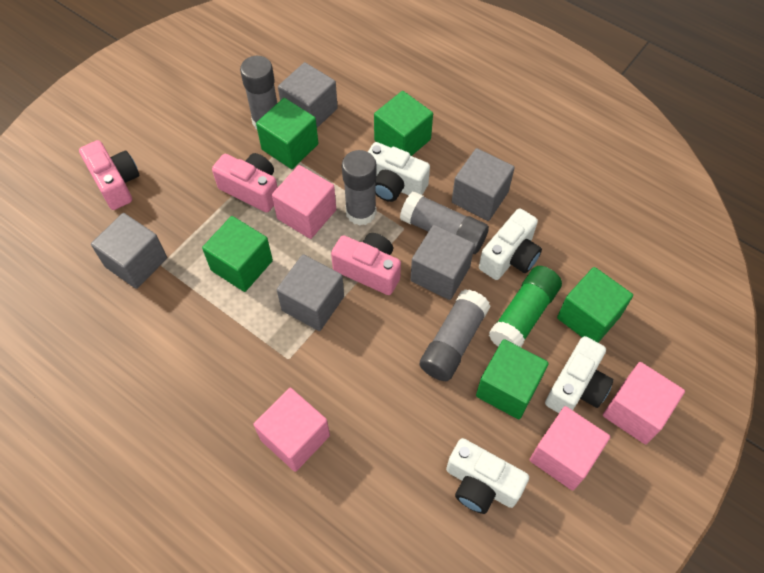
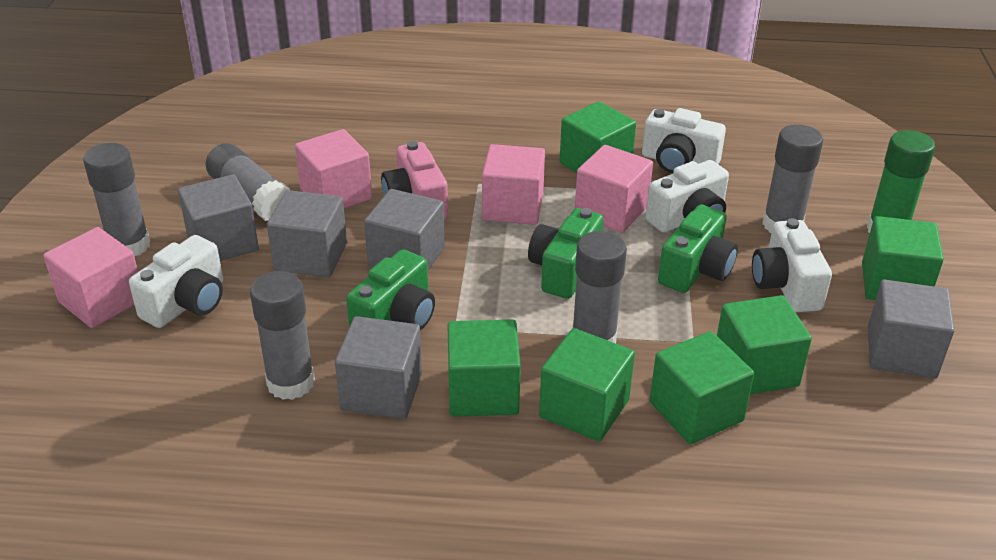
green camera: 0 -> 3
green cube: 5 -> 6
grey glue stick: 4 -> 5
pink camera: 3 -> 1

